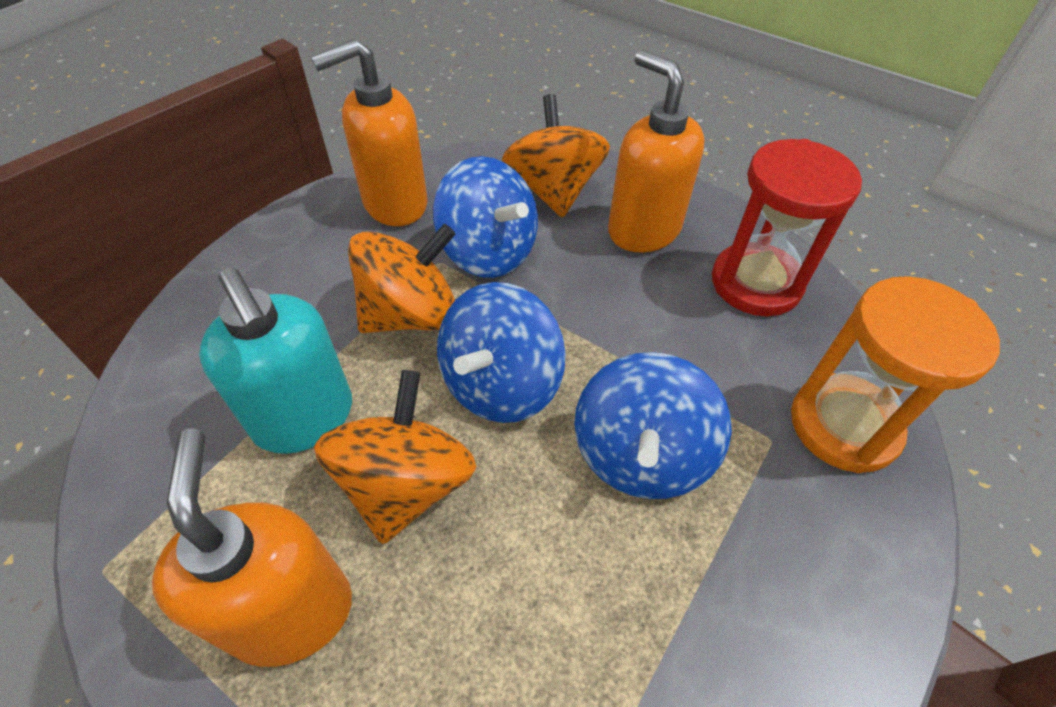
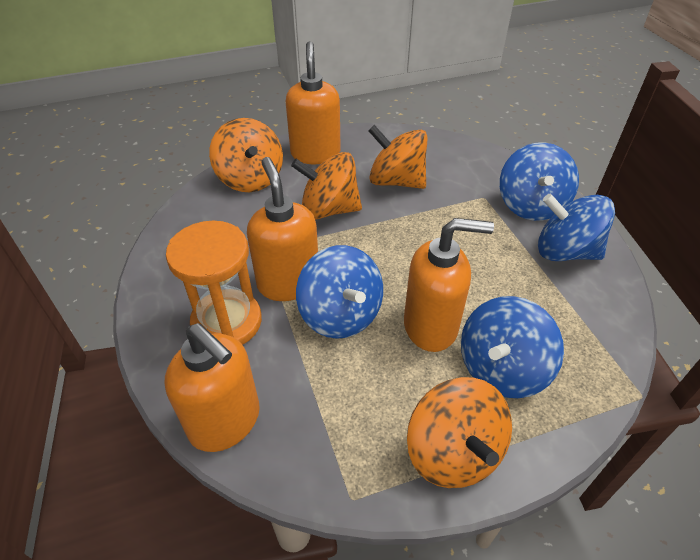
blue spinning top: 3 -> 4
orange soap dispenser: 3 -> 4
orange spinning top: 3 -> 4
red hourglass: 1 -> 0
turquoise soap dispenser: 1 -> 0

